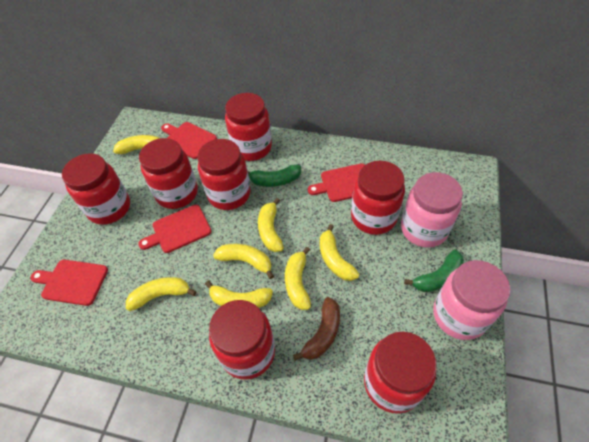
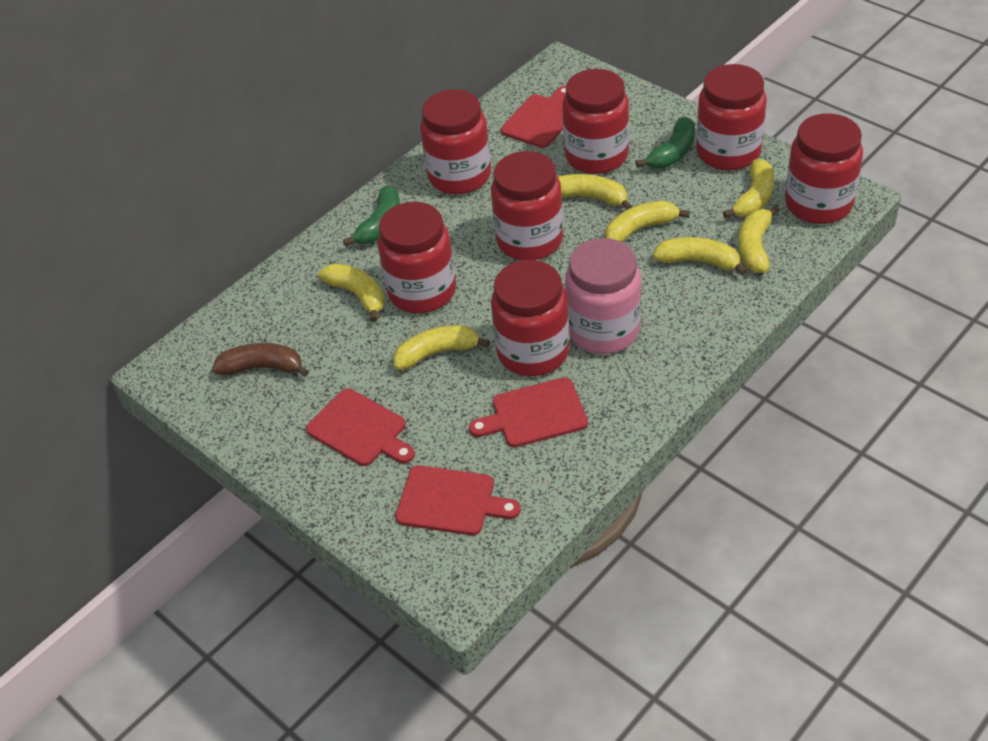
pink jar: 2 -> 1

